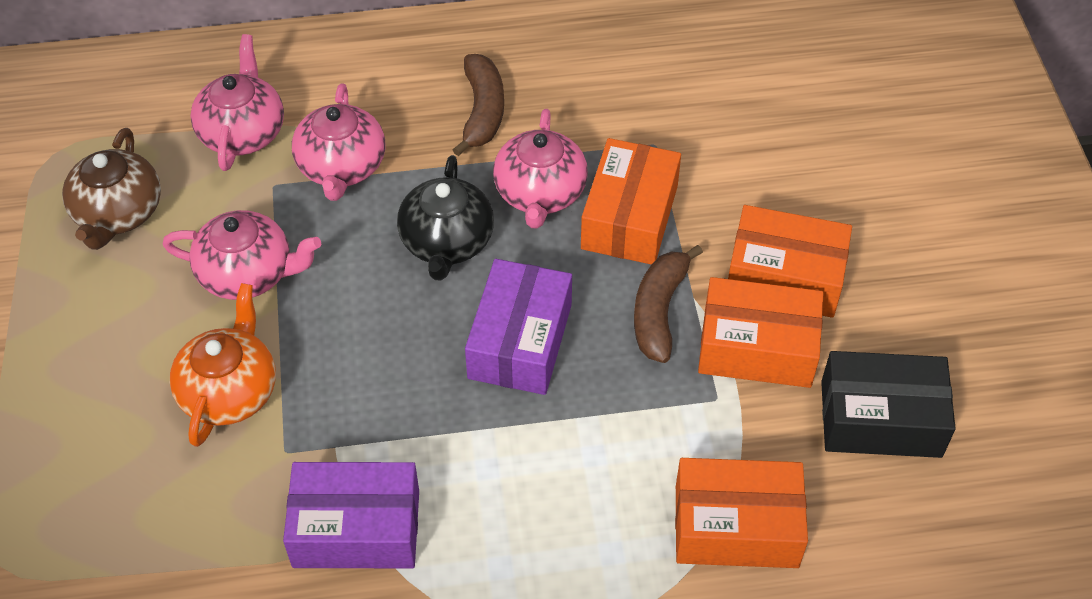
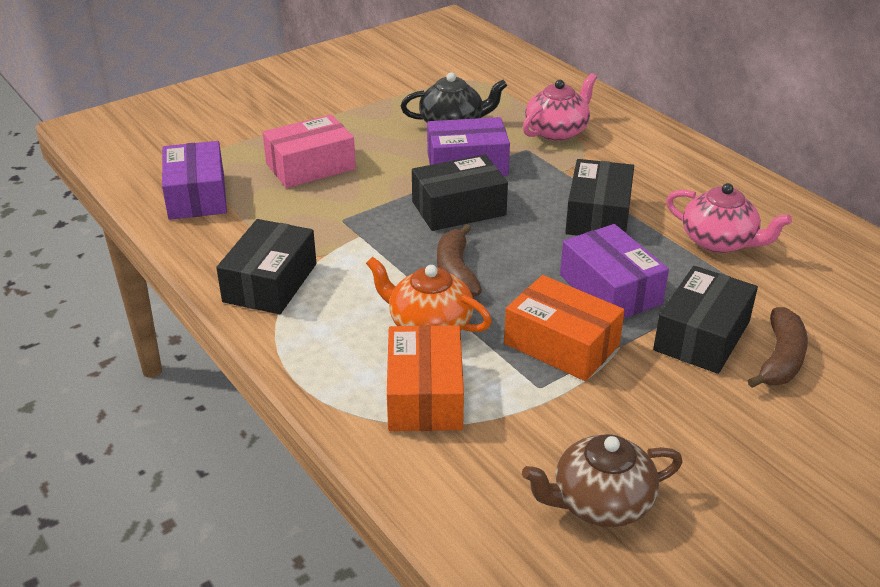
black box: 1 -> 4
orange box: 4 -> 2
pink box: 0 -> 1
pink teapot: 4 -> 2
purple box: 2 -> 3

